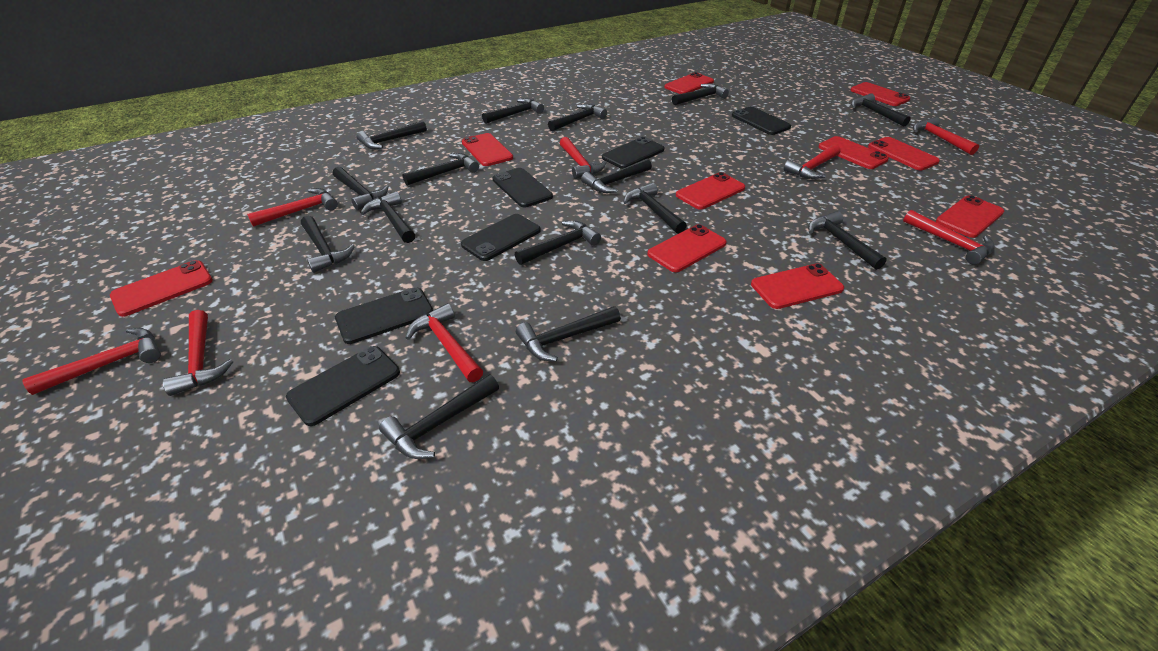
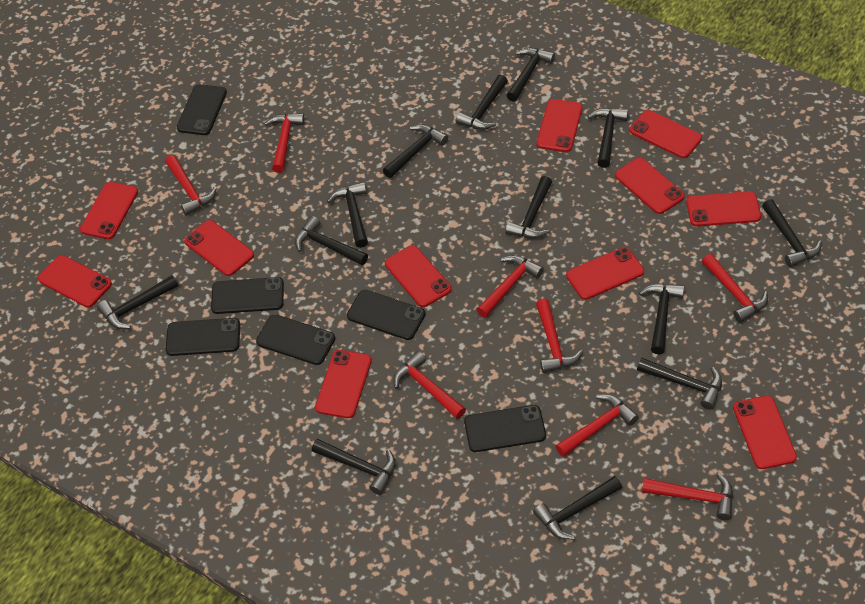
black hammer: 15 -> 13
red phone: 10 -> 11

